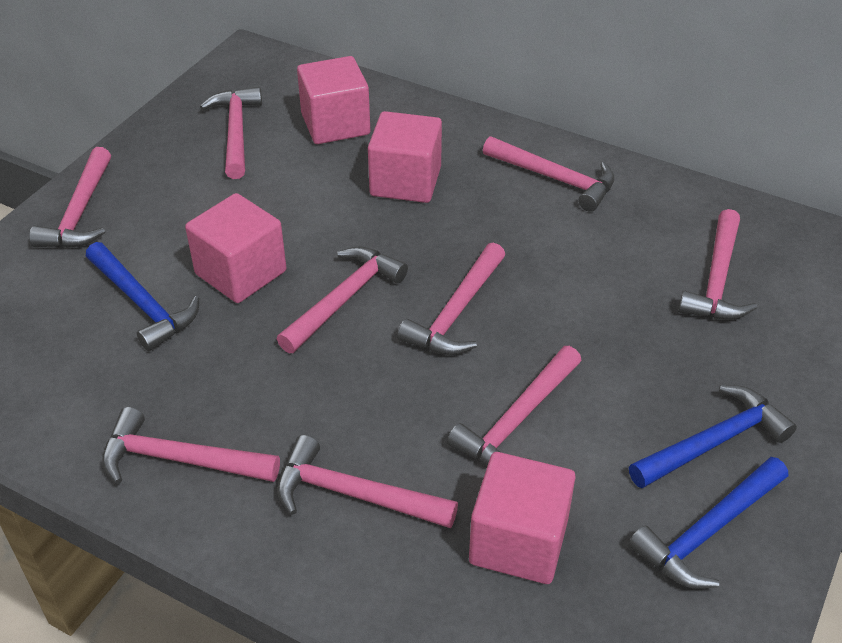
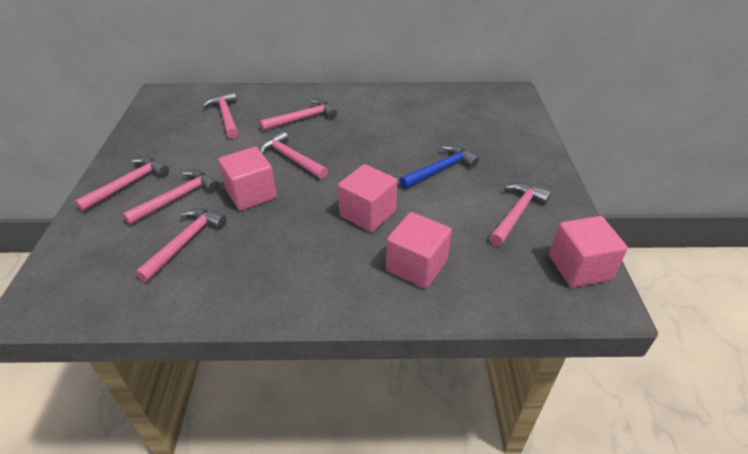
blue hammer: 3 -> 1
pink hammer: 9 -> 7

